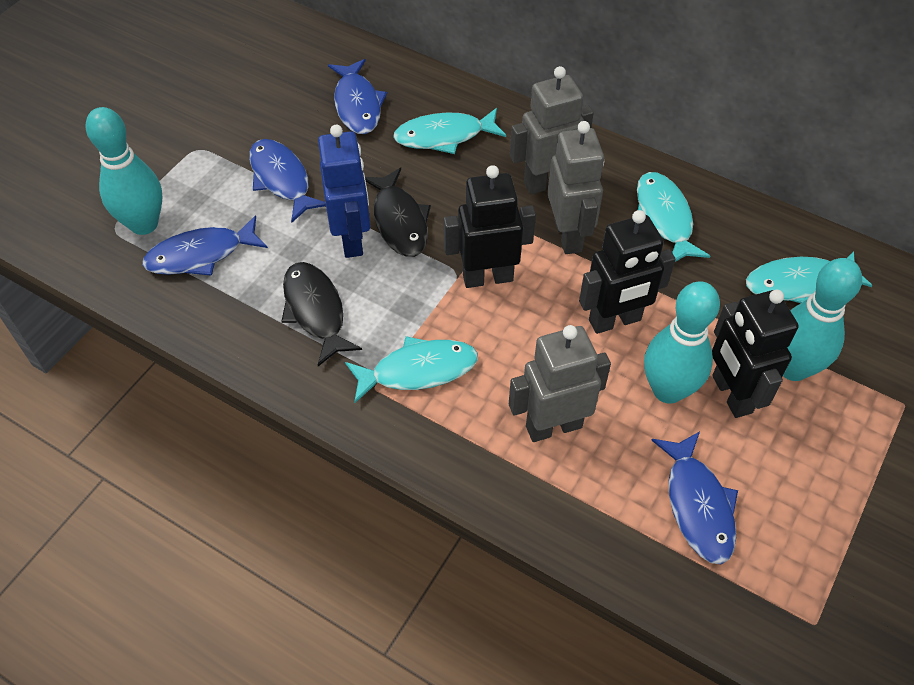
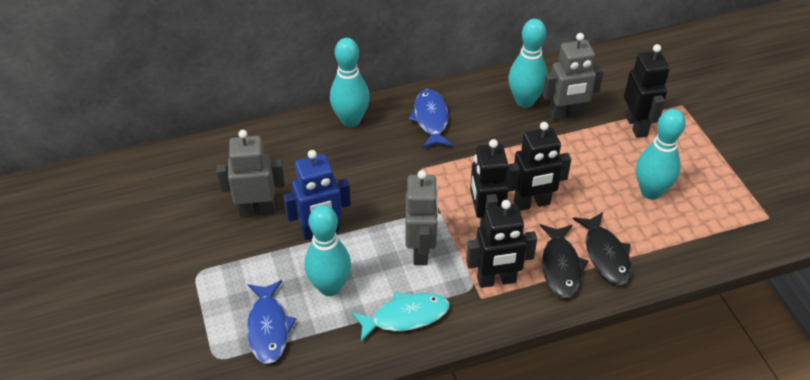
black robot: 3 -> 4
blue fish: 4 -> 2
turquoise bowling pin: 3 -> 4
turquoise fish: 4 -> 1

